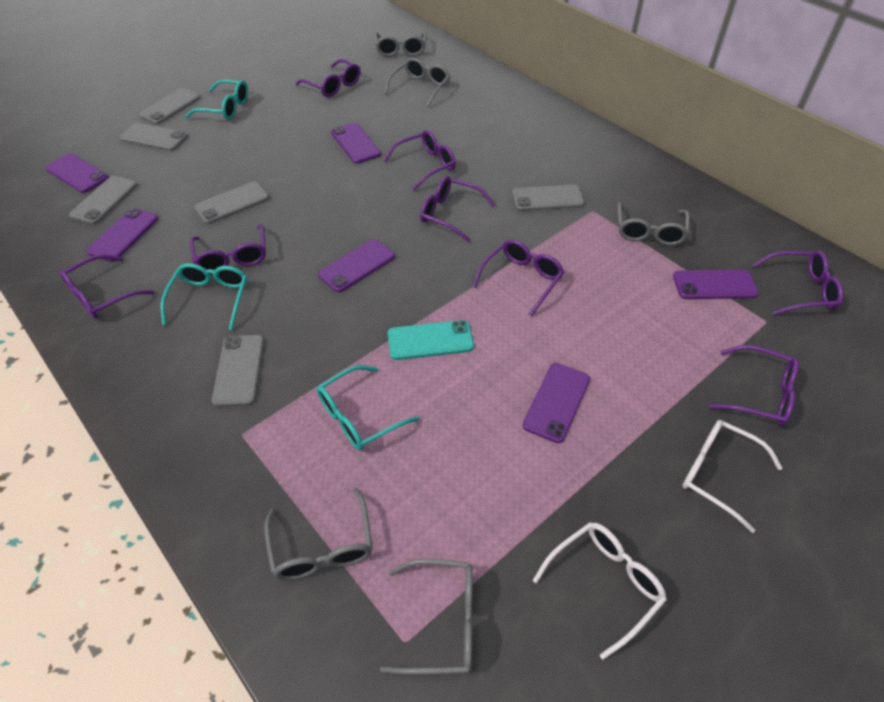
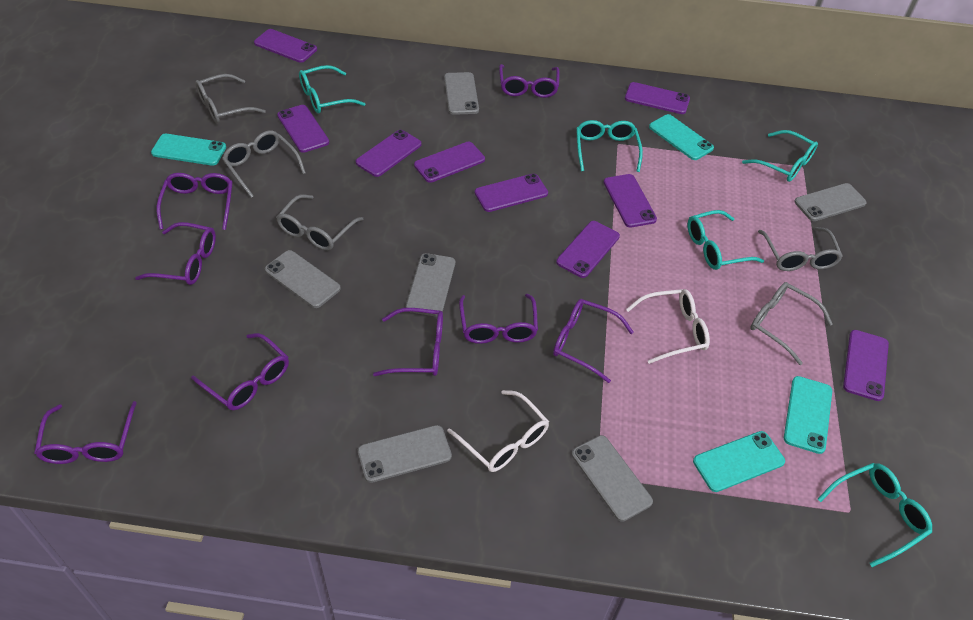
purple phone: 6 -> 9
turquoise glasses: 3 -> 5
turquoise phone: 1 -> 4

